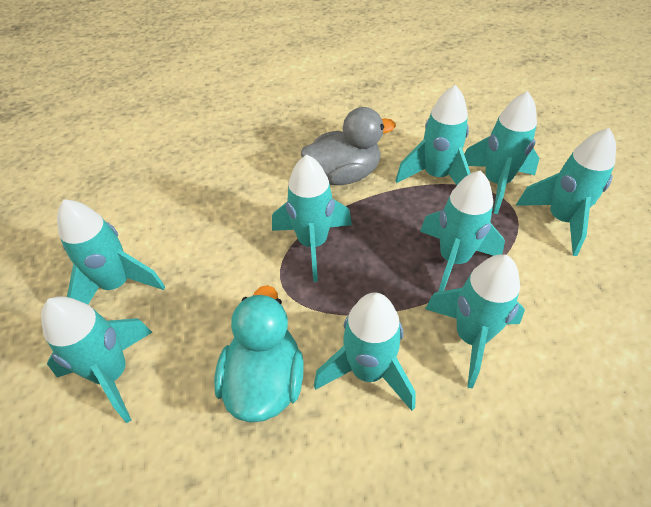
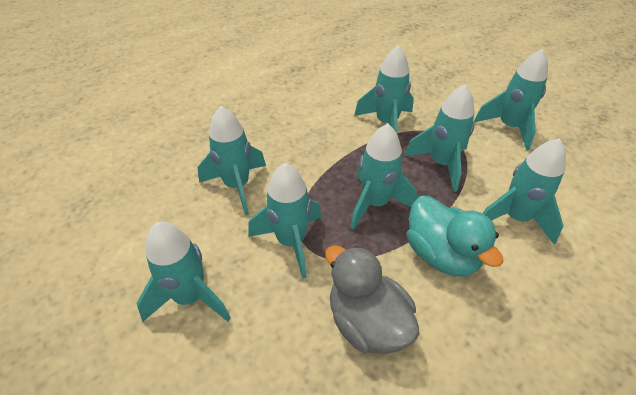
turquoise rocket: 9 -> 8

